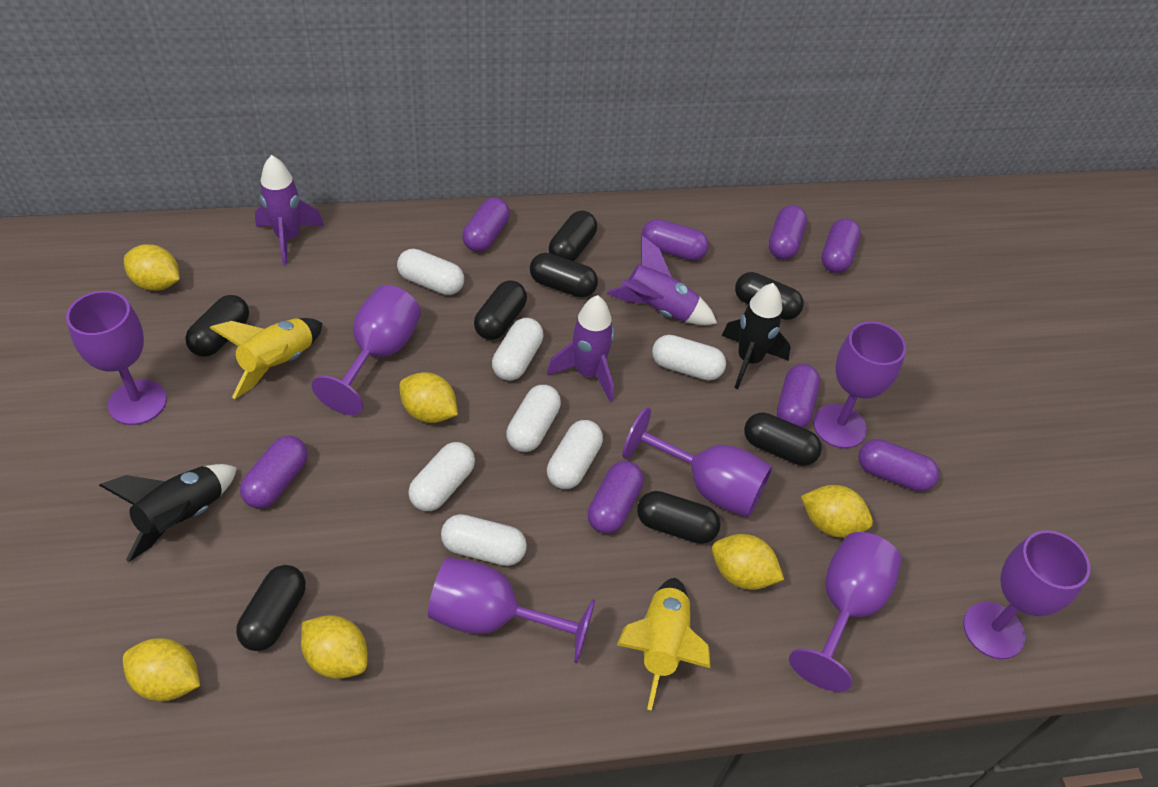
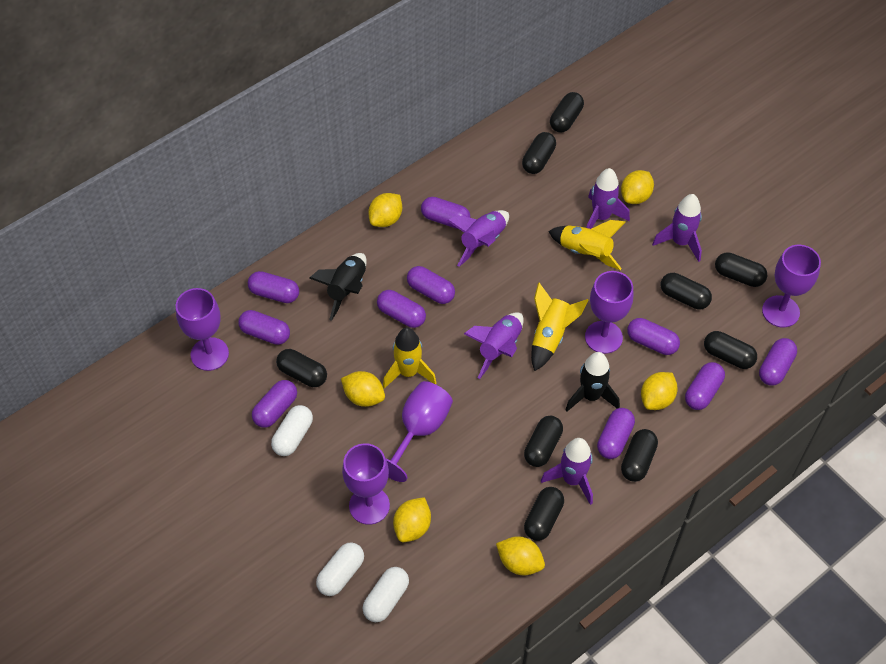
black capsule: 8 -> 9
purple capsule: 8 -> 10
purple goblet: 7 -> 5
purple rocket: 3 -> 5
white capsule: 7 -> 3
yellow rocket: 2 -> 3

